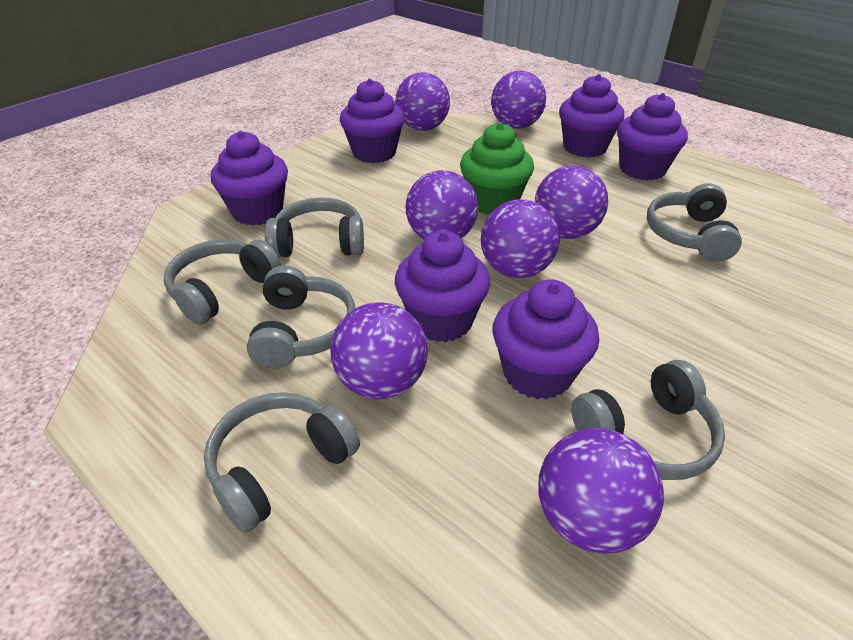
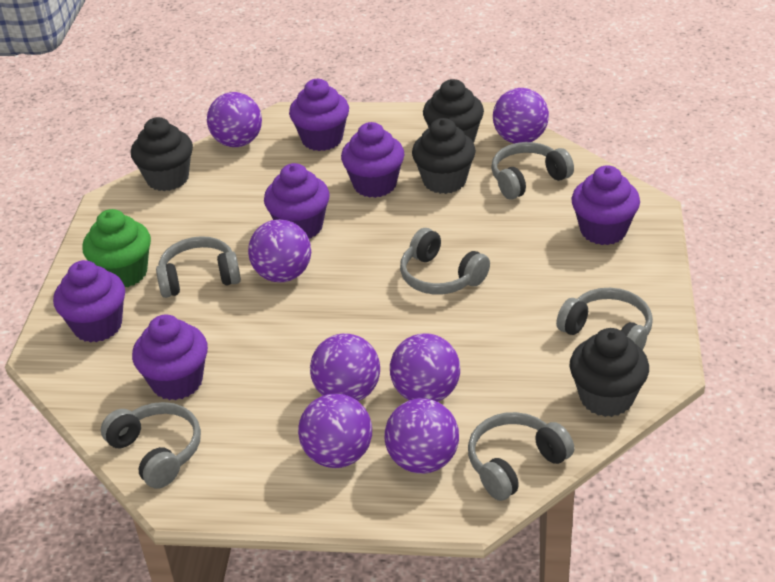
black cupcake: 0 -> 4

